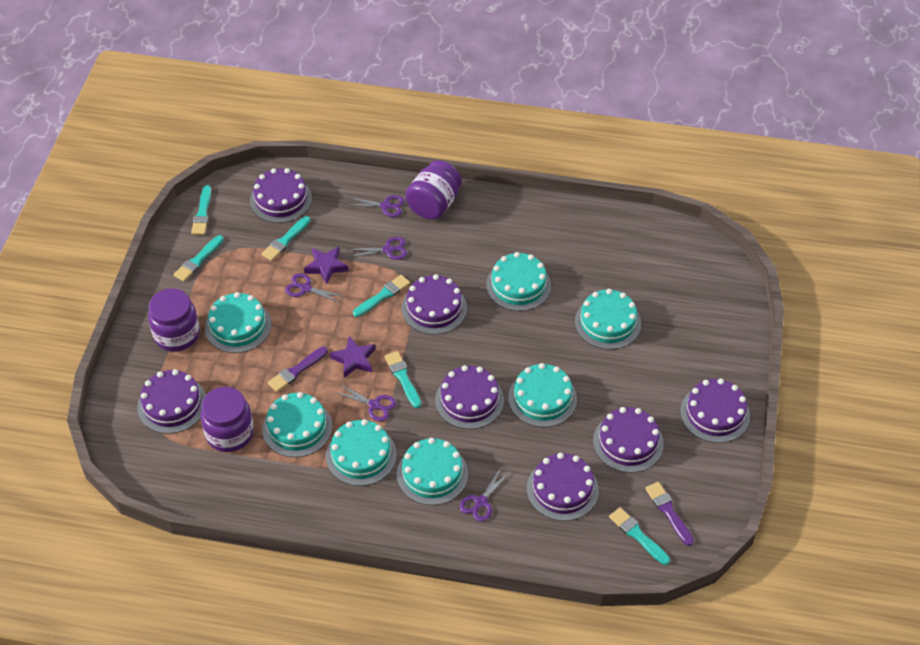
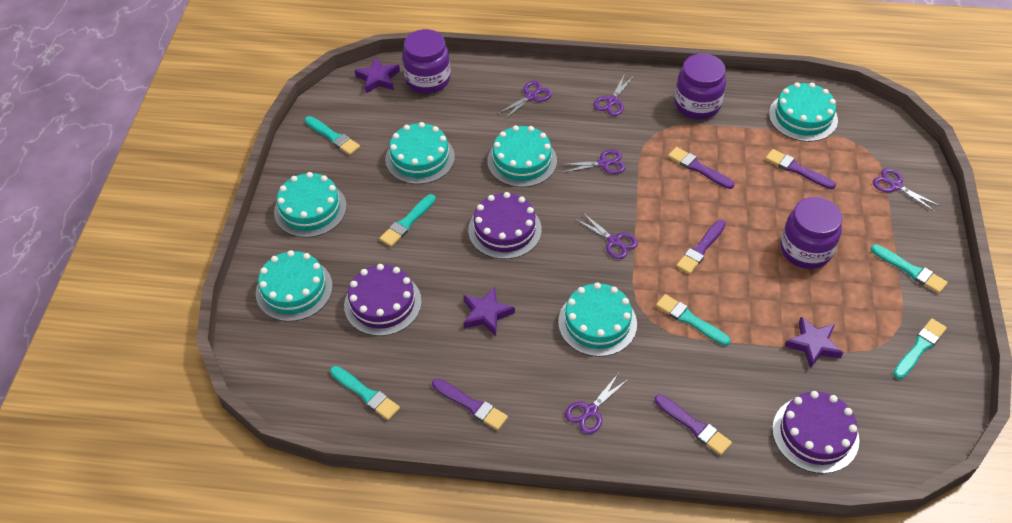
purple brush: 2 -> 5
purple cake: 7 -> 3
purple scissors: 5 -> 6
purple star: 2 -> 3
turquoise cake: 7 -> 6

